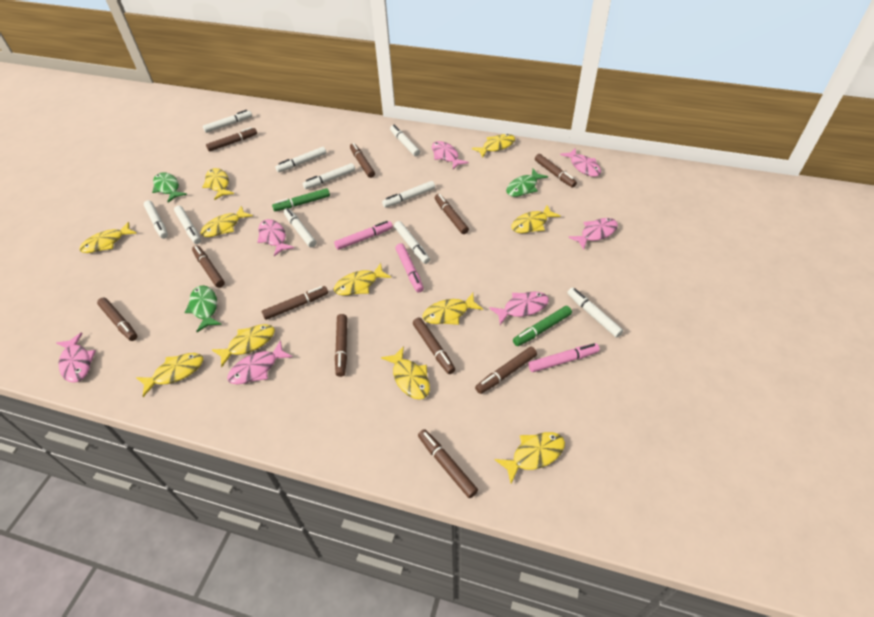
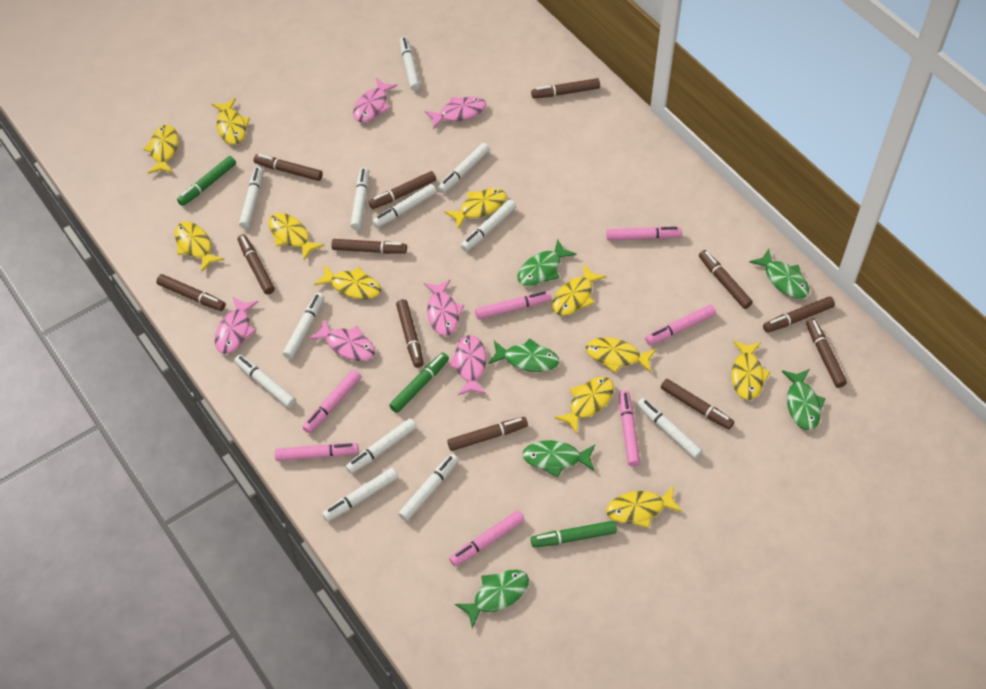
brown marker: 11 -> 12
green fish: 3 -> 6
green marker: 2 -> 3
pink fish: 7 -> 6
pink marker: 3 -> 7
white marker: 10 -> 12

